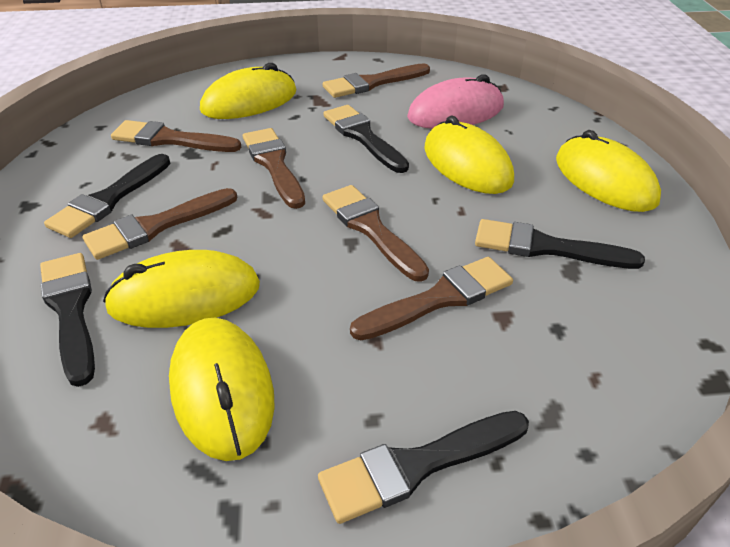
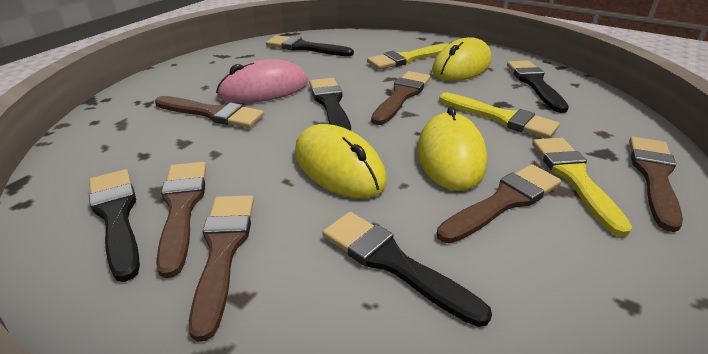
yellow brush: 0 -> 3
yellow mouse: 5 -> 3

